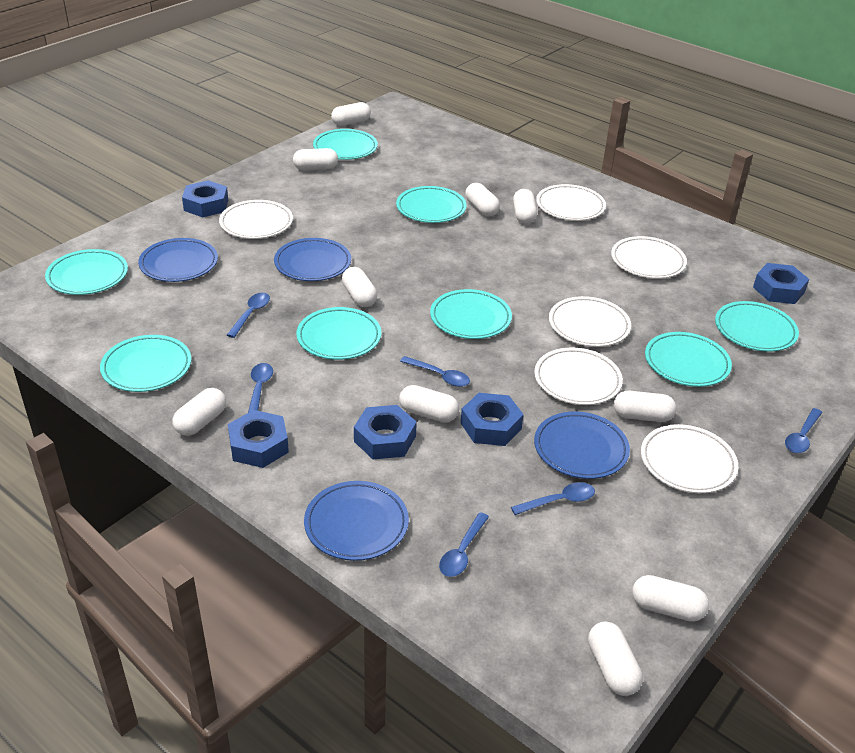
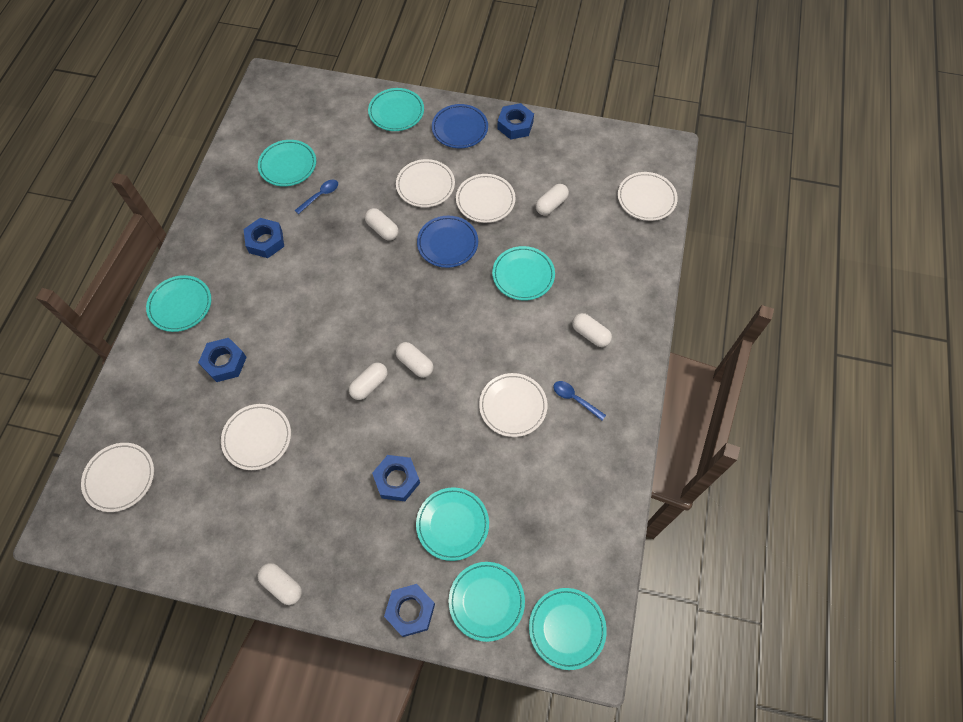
blue plate: 4 -> 2
blue spoon: 6 -> 2
turquoise plate: 8 -> 7
white capsule: 10 -> 6

